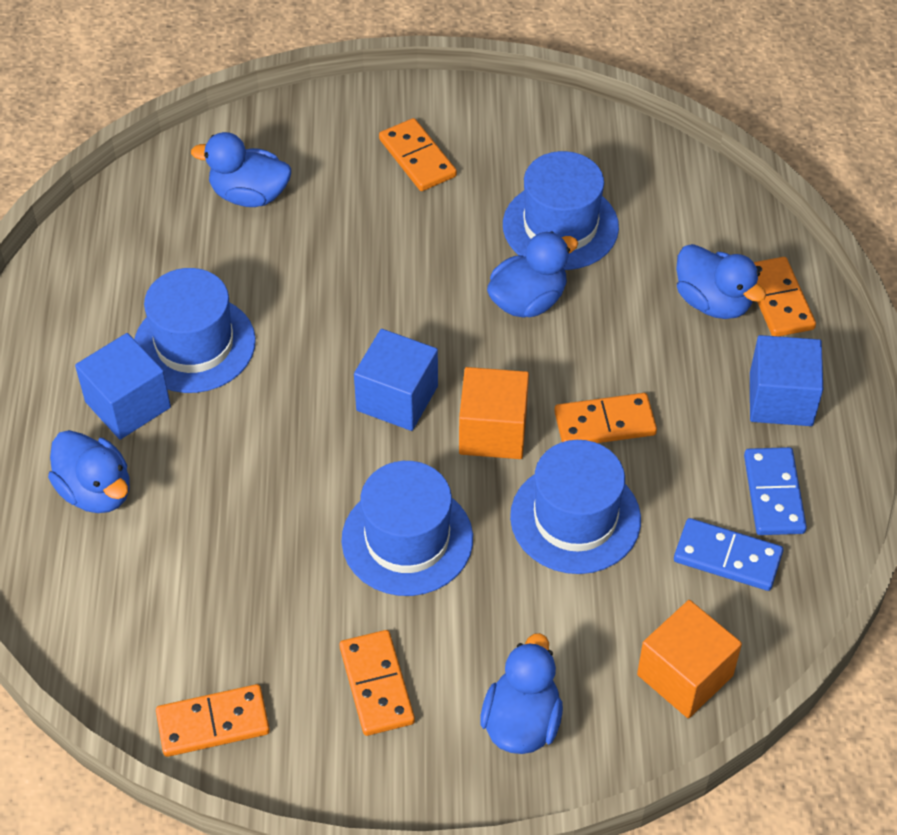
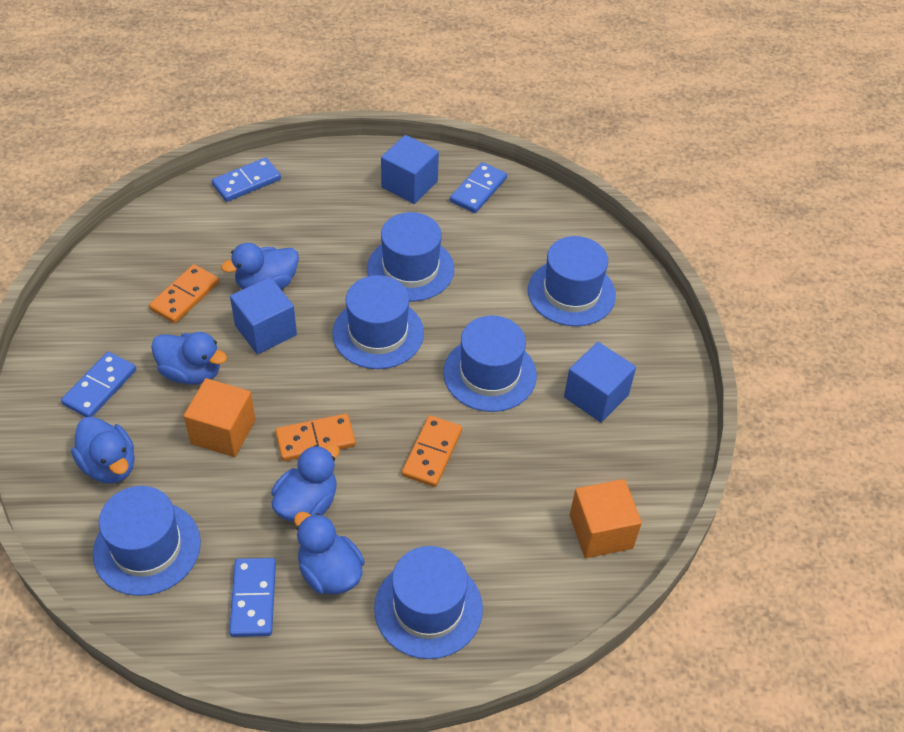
blue domino: 2 -> 4
blue hat: 4 -> 6
orange domino: 5 -> 3

